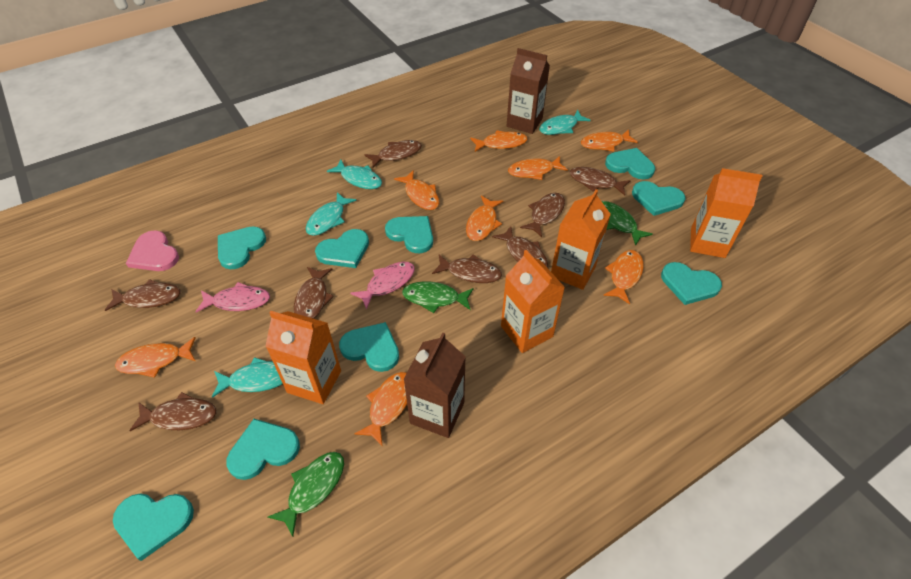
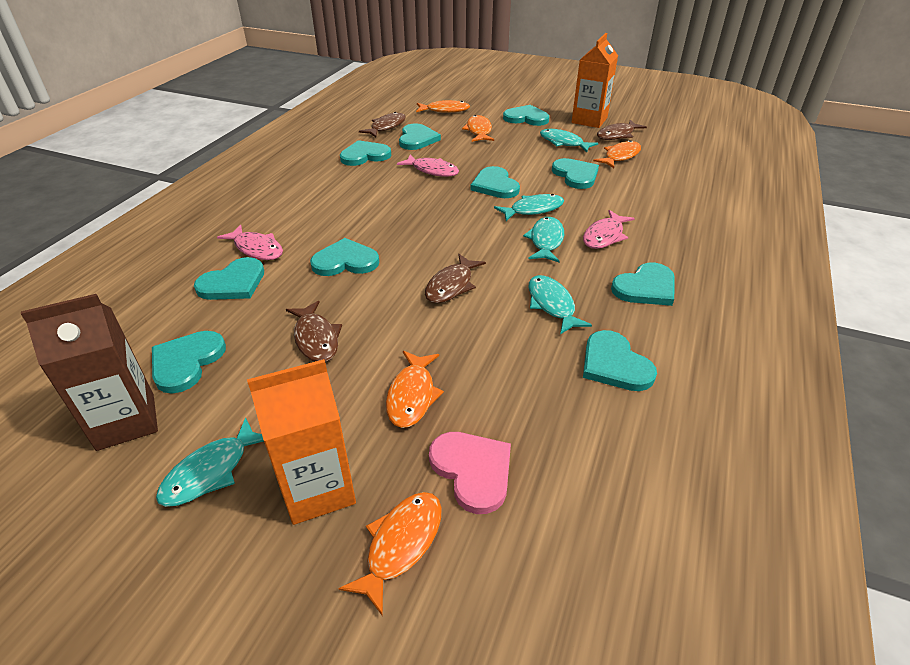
brown carton: 2 -> 1
brown fish: 8 -> 4
green fish: 3 -> 0
orange carton: 4 -> 2
orange fish: 8 -> 5
pink fish: 2 -> 3
turquoise fish: 4 -> 5
turquoise heart: 9 -> 10

